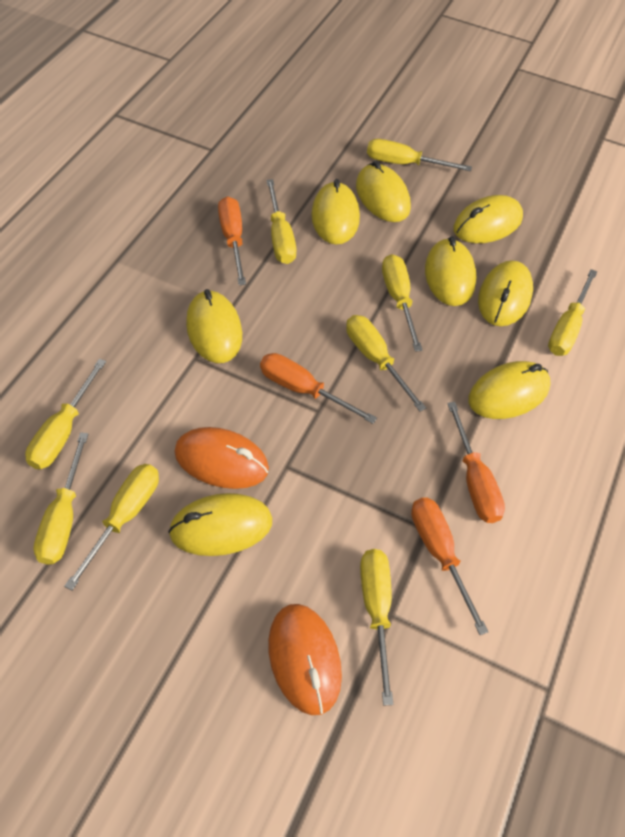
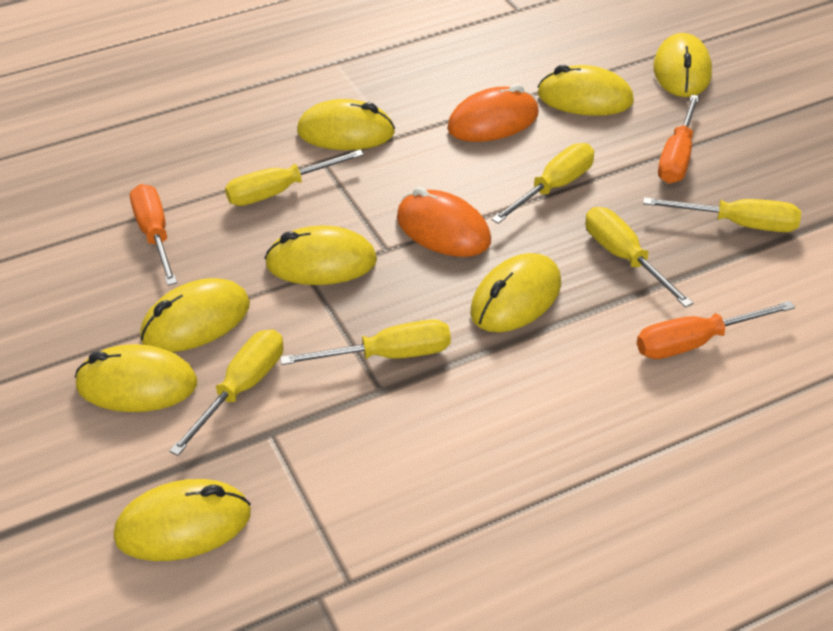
orange screwdriver: 4 -> 3
yellow screwdriver: 9 -> 6

